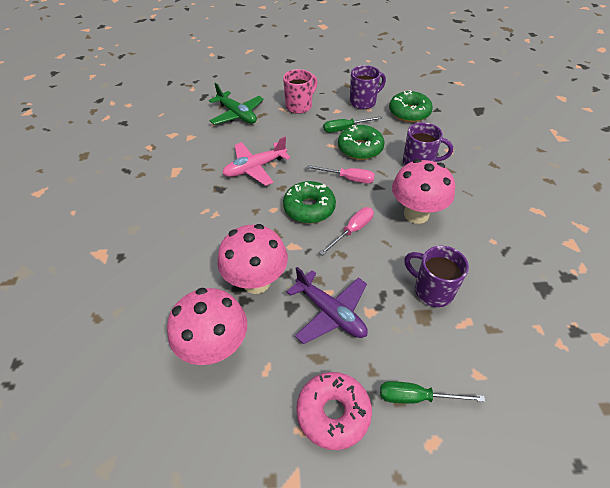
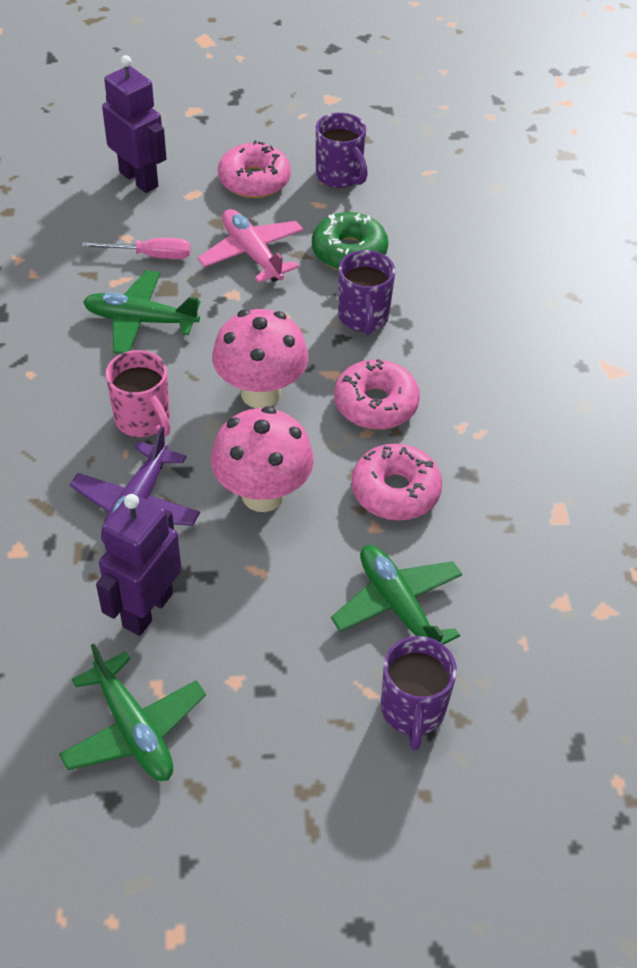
green donut: 3 -> 1
green plane: 1 -> 3
green screwdriver: 2 -> 0
pink donut: 1 -> 3
pink mushroom: 3 -> 2
pink screwdriver: 2 -> 1
purple robot: 0 -> 2

